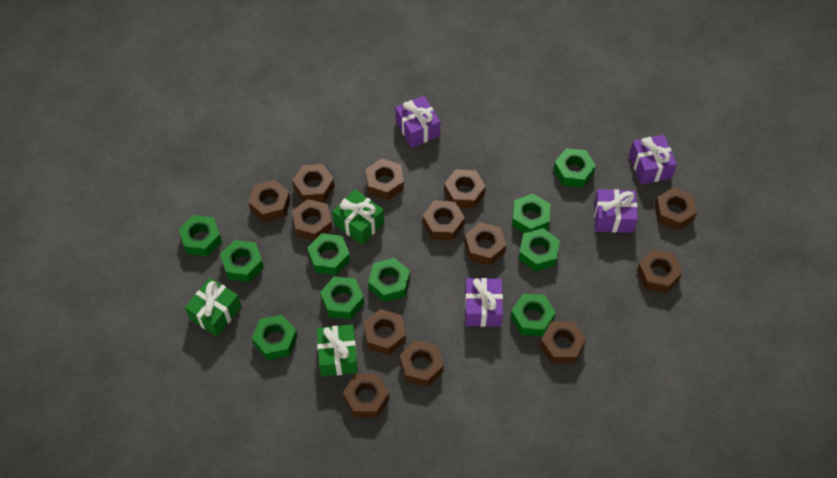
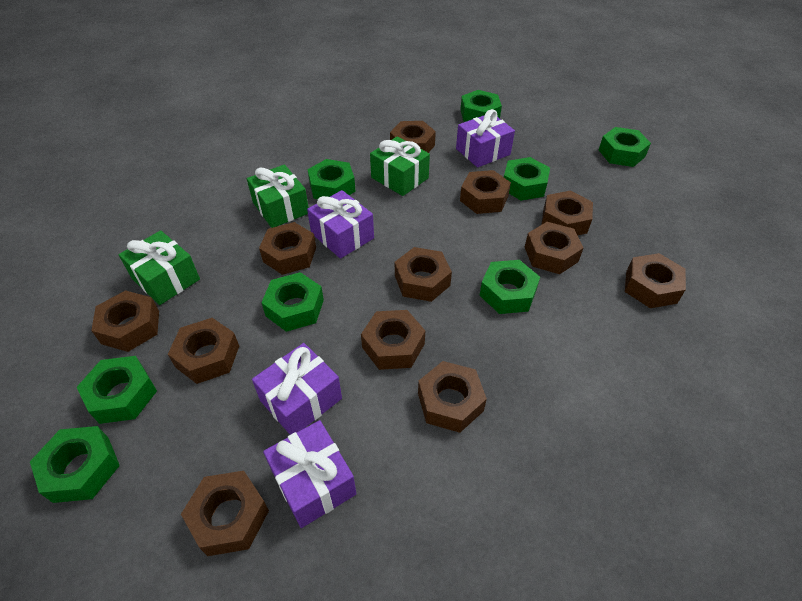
brown nut: 13 -> 12
green nut: 10 -> 8

